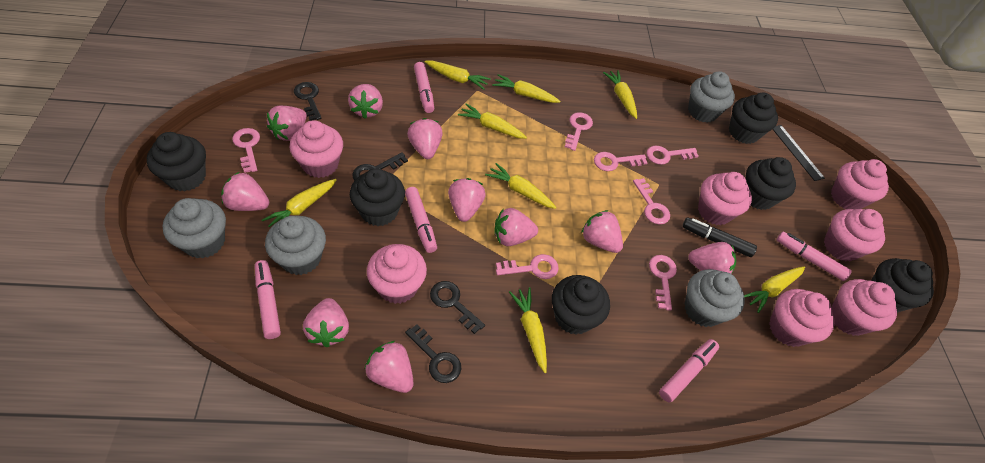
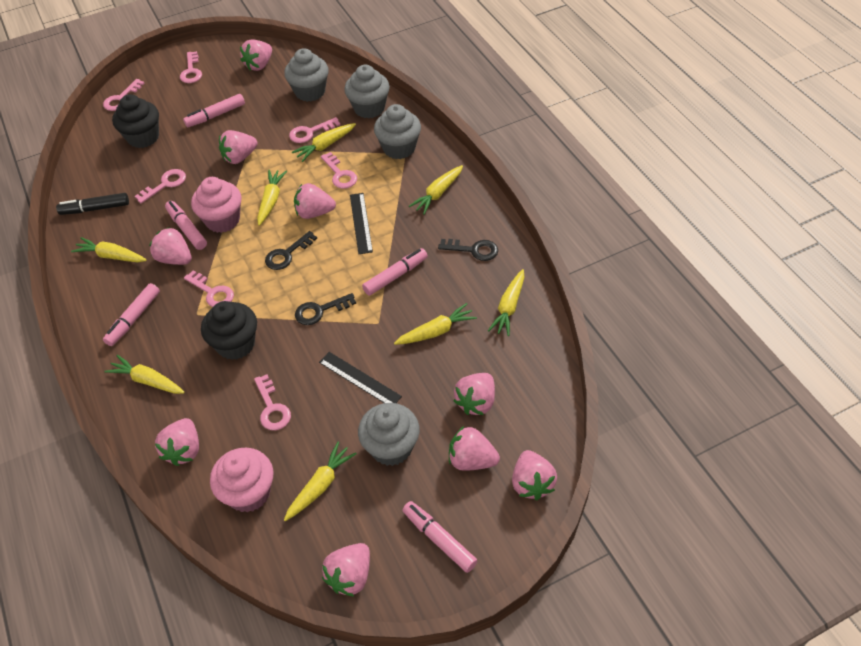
black cupcake: 6 -> 2
black key: 4 -> 3
black ruler: 1 -> 2
pink cupcake: 7 -> 2
pink strawberry: 10 -> 9

